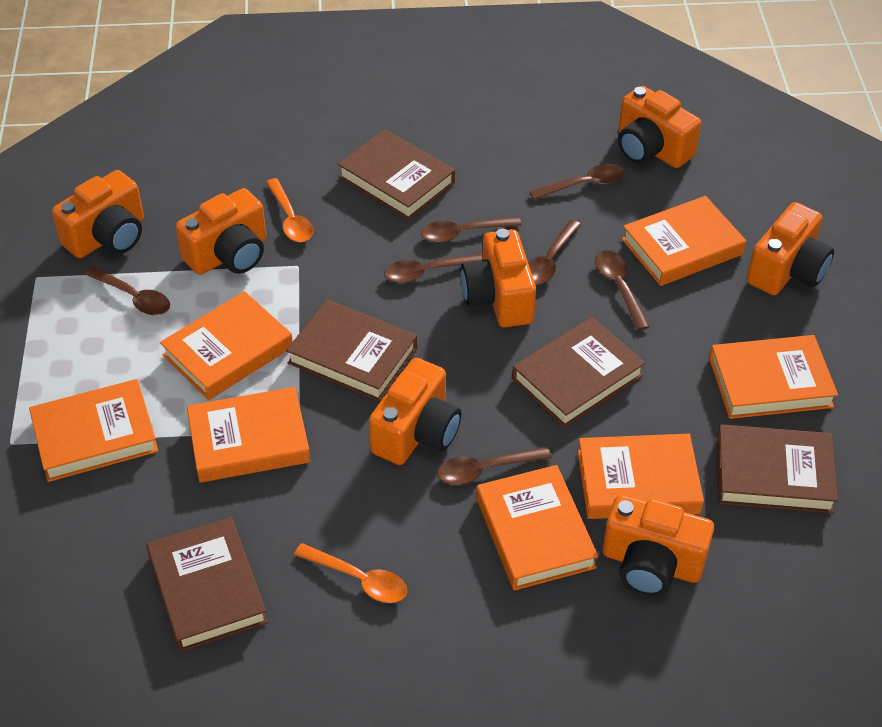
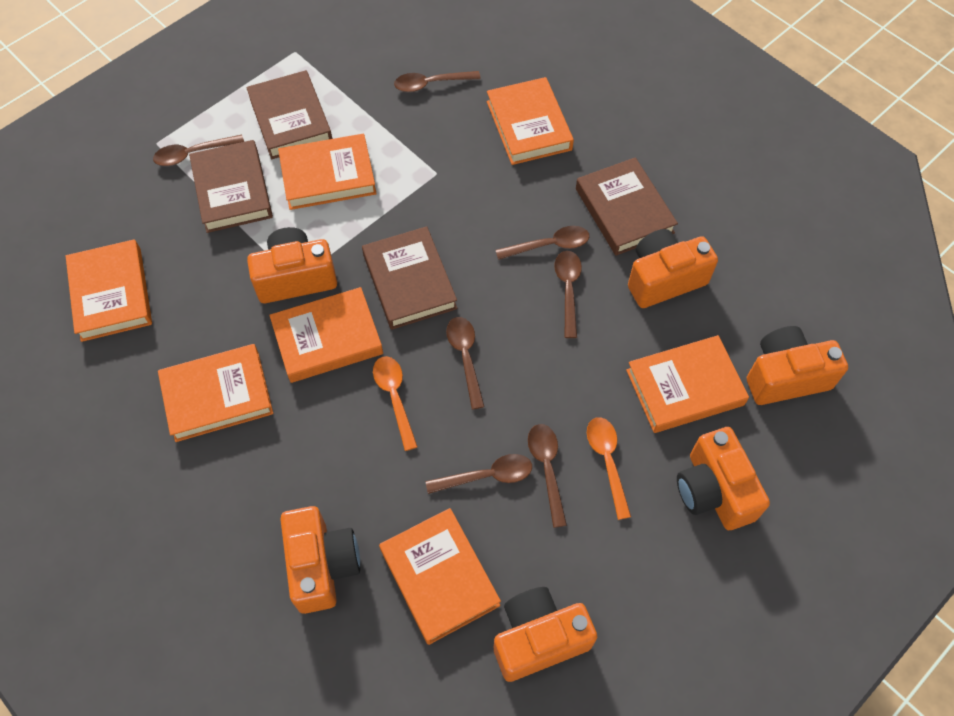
brown book: 5 -> 4
orange camera: 7 -> 6

